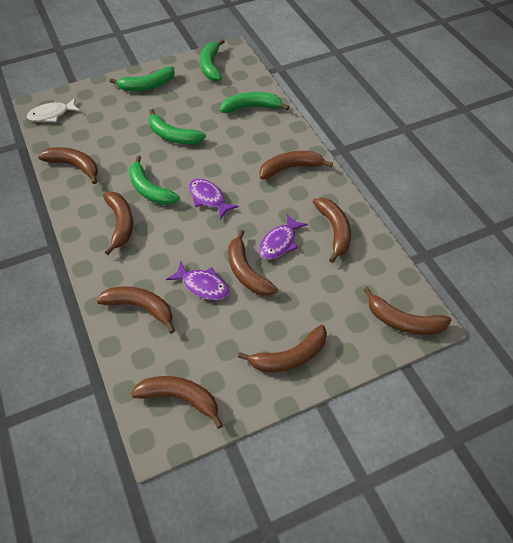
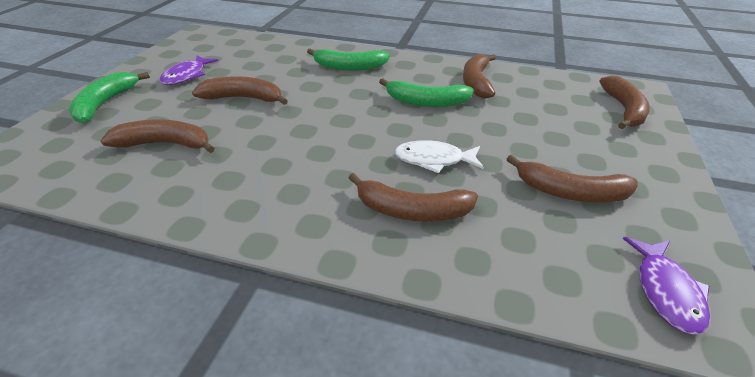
brown banana: 9 -> 6
green banana: 5 -> 3
purple fish: 3 -> 2

